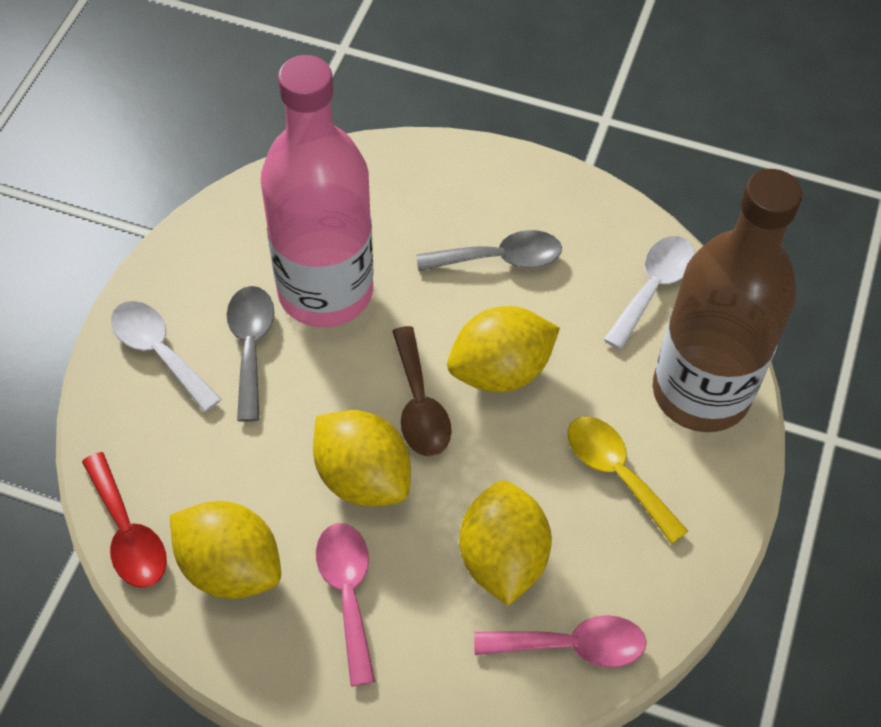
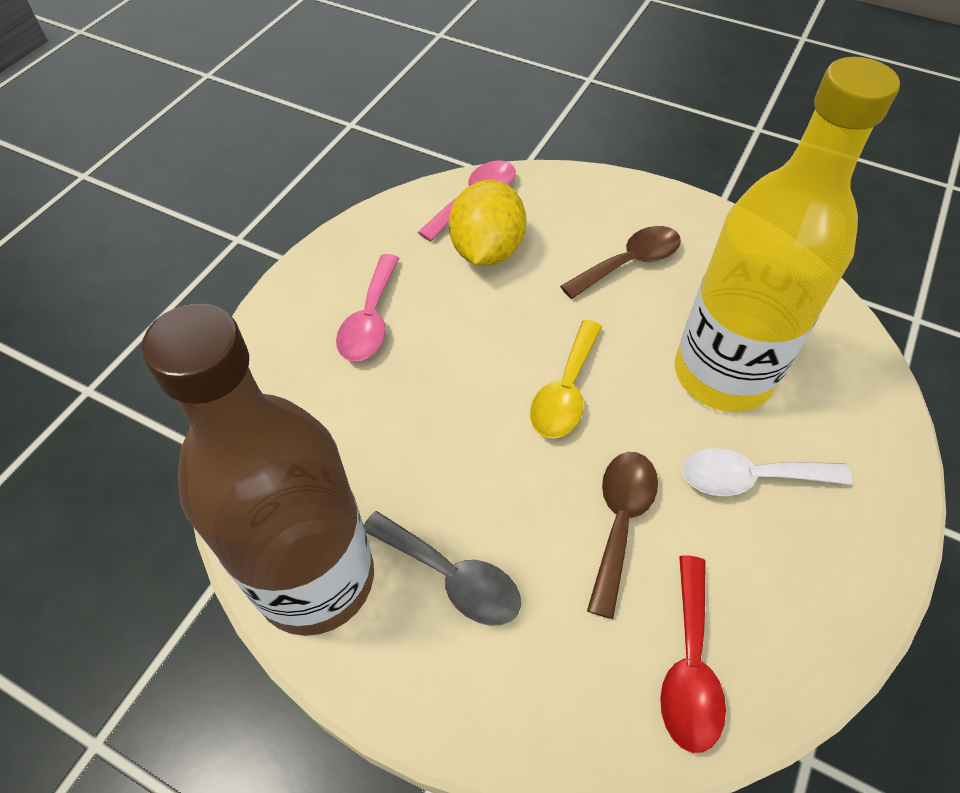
brown spoon: 1 -> 2
grey spoon: 2 -> 1
pink bottle: 1 -> 0
white spoon: 2 -> 1
yellow bottle: 0 -> 1
yellow lemon: 4 -> 1

